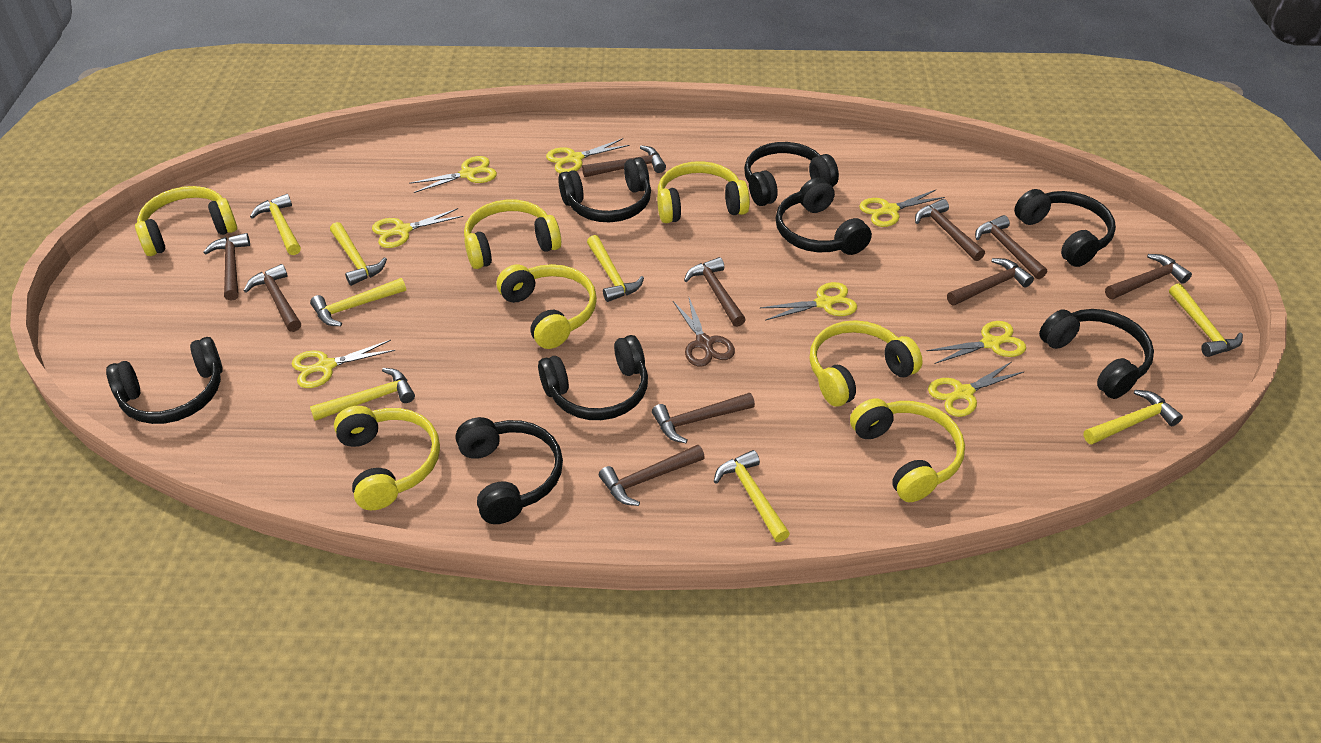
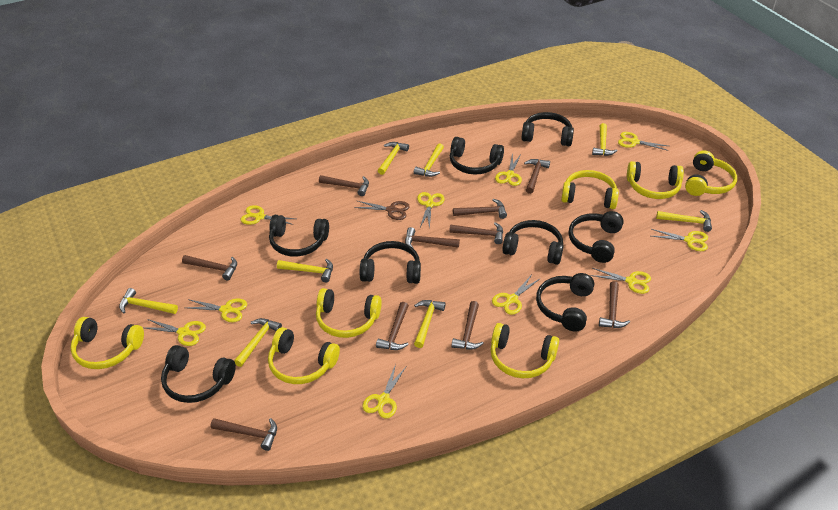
yellow scissors: 8 -> 10

